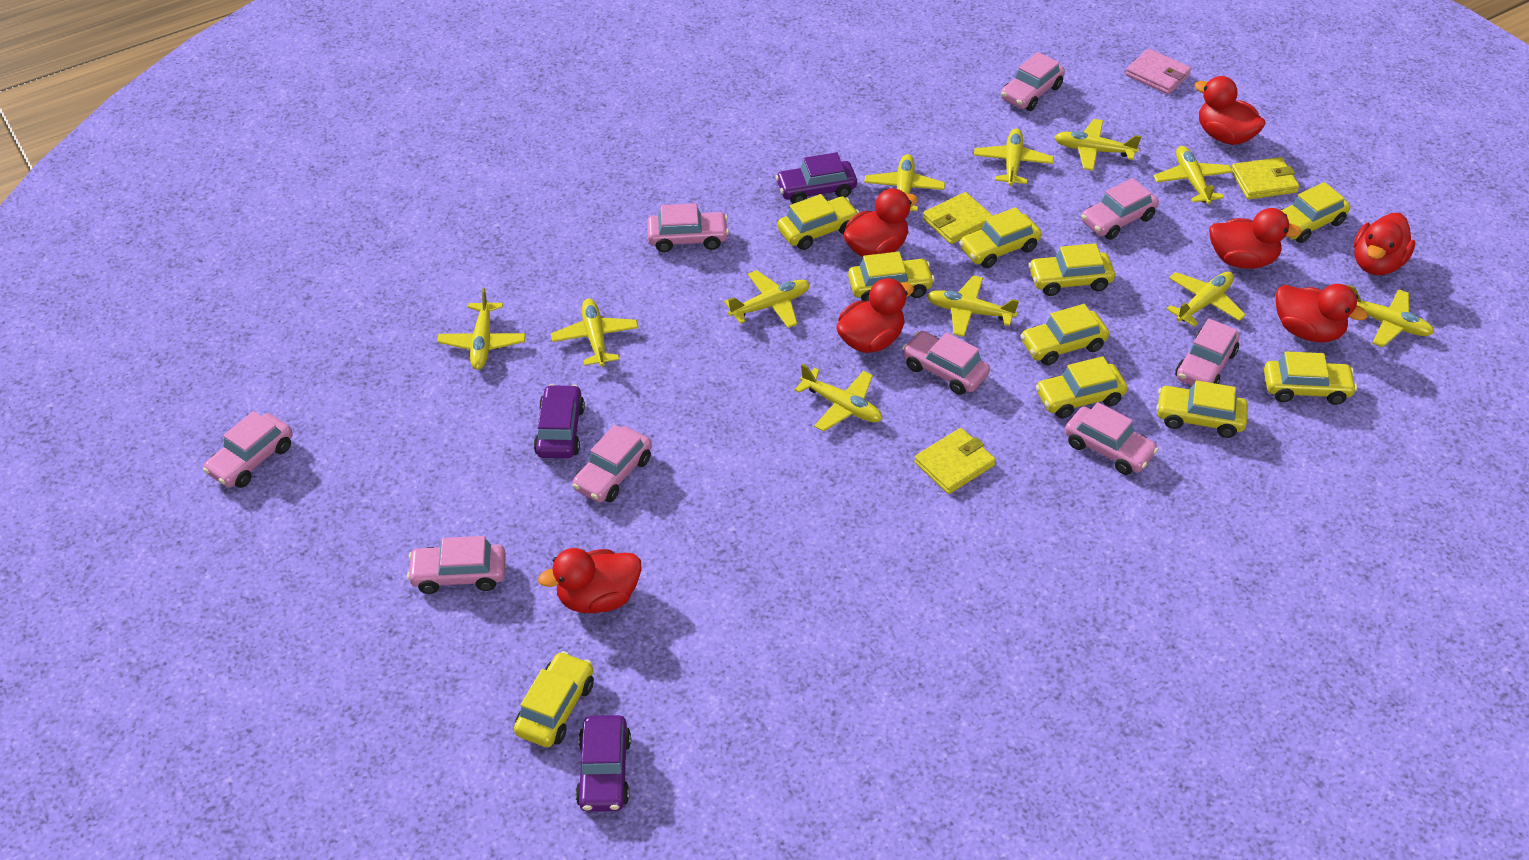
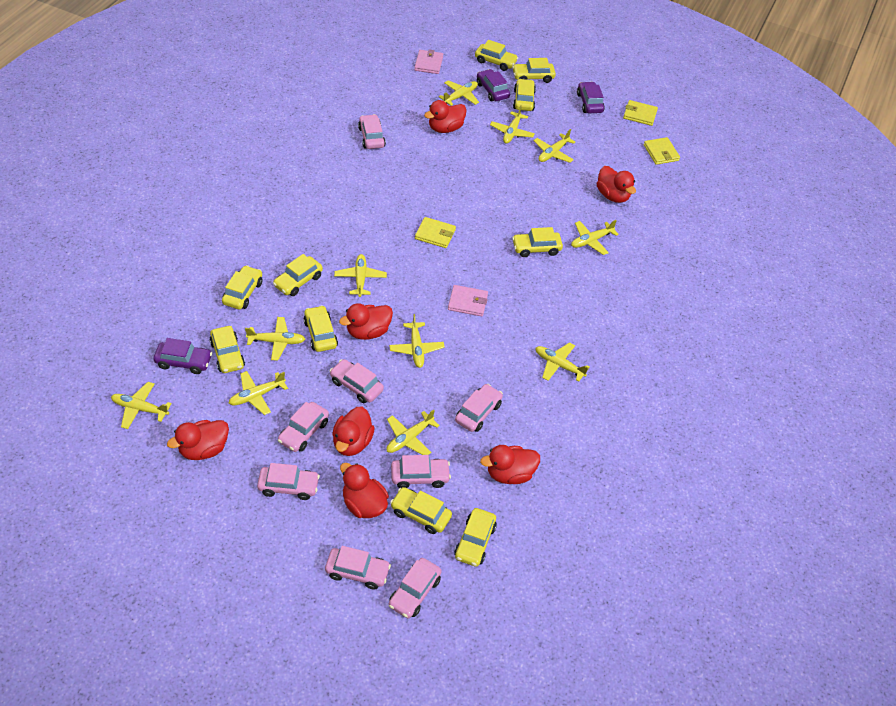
pink car: 9 -> 8
pink wallet: 1 -> 2

